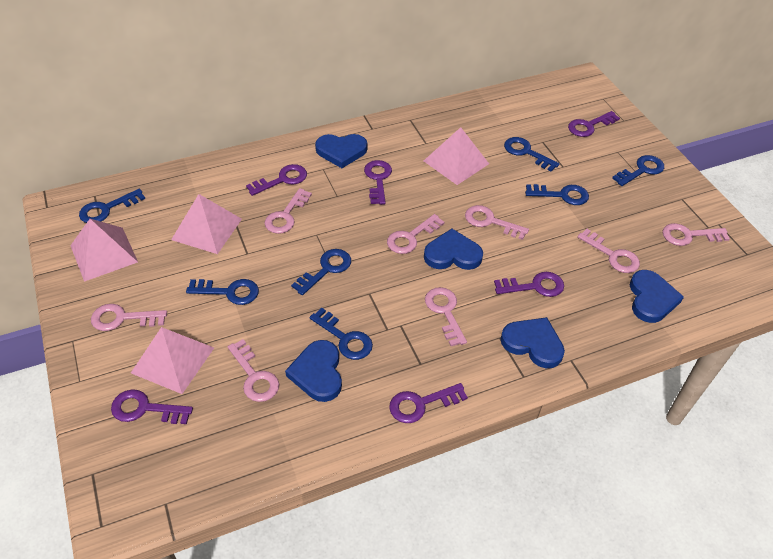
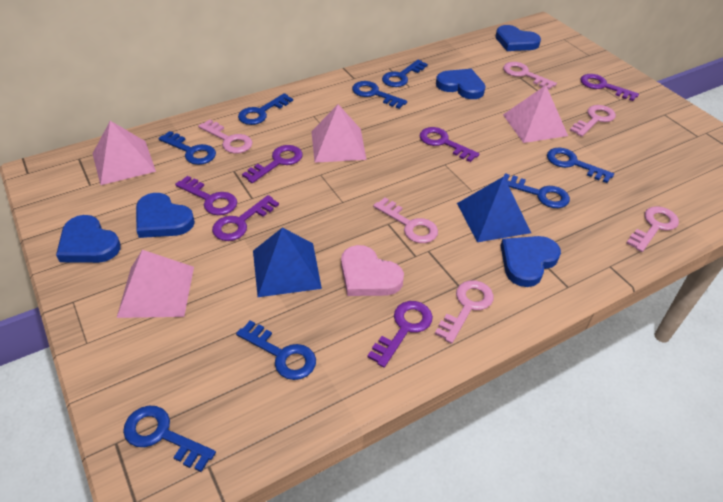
blue key: 7 -> 8
blue pyramid: 0 -> 2
pink heart: 0 -> 1
pink key: 8 -> 6

